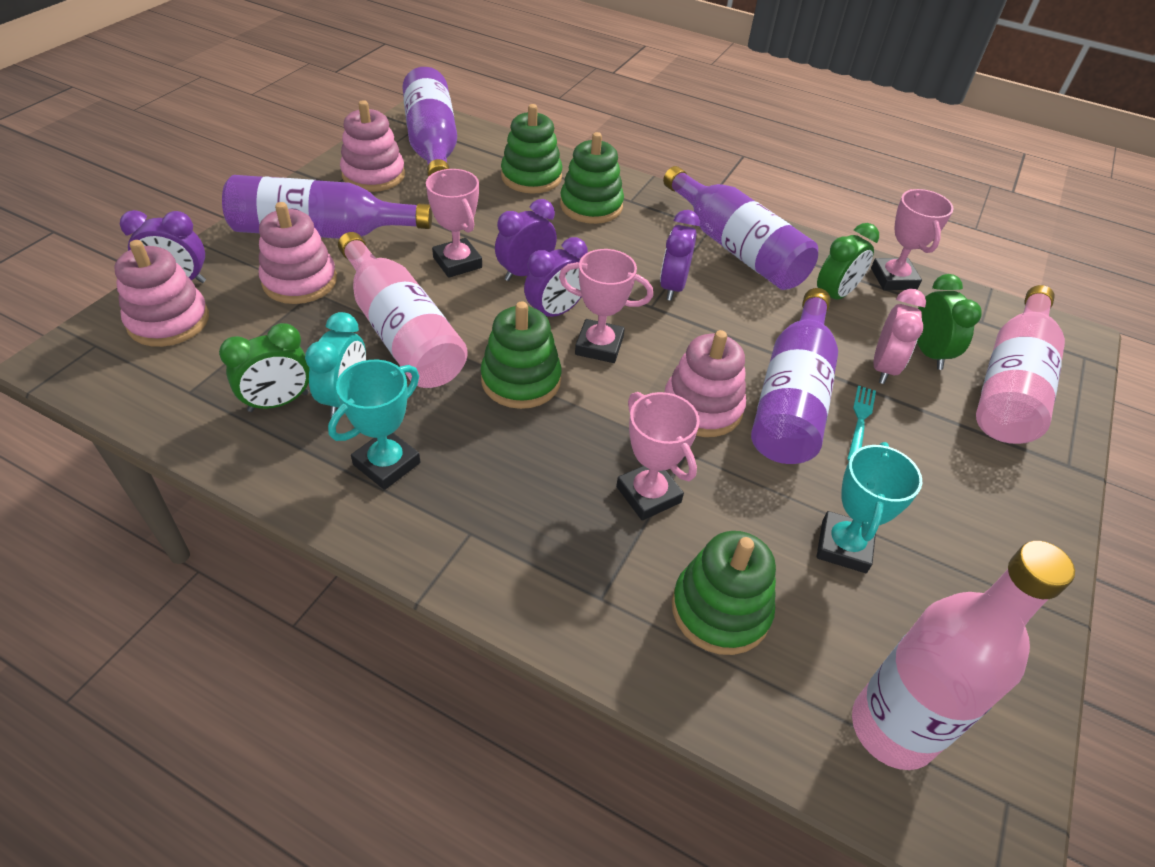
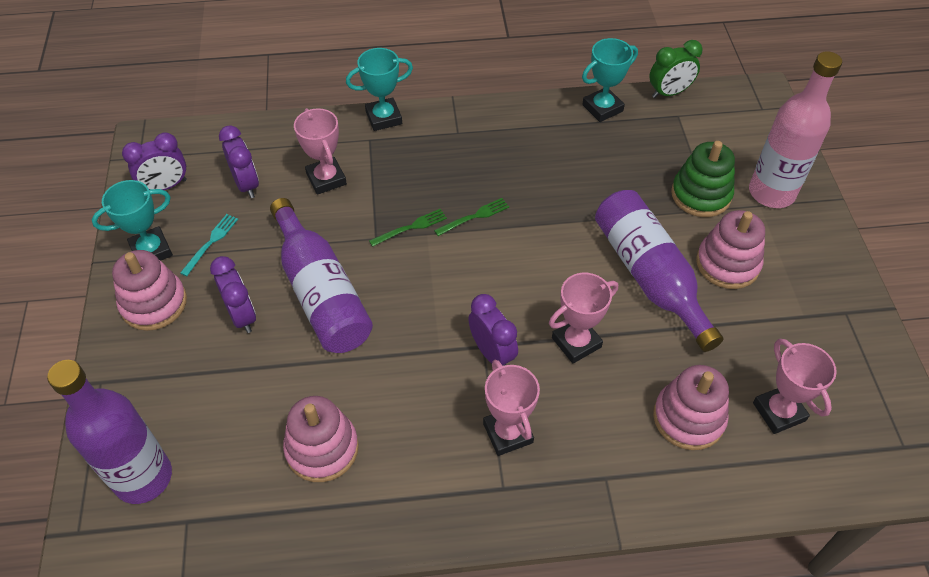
green clock: 3 -> 1
green fork: 0 -> 2
green stacking toy: 4 -> 1
pink bottle: 3 -> 1
pink clock: 1 -> 0
purple bottle: 4 -> 3
turquoise clock: 1 -> 0
turquoise trophy: 2 -> 3

